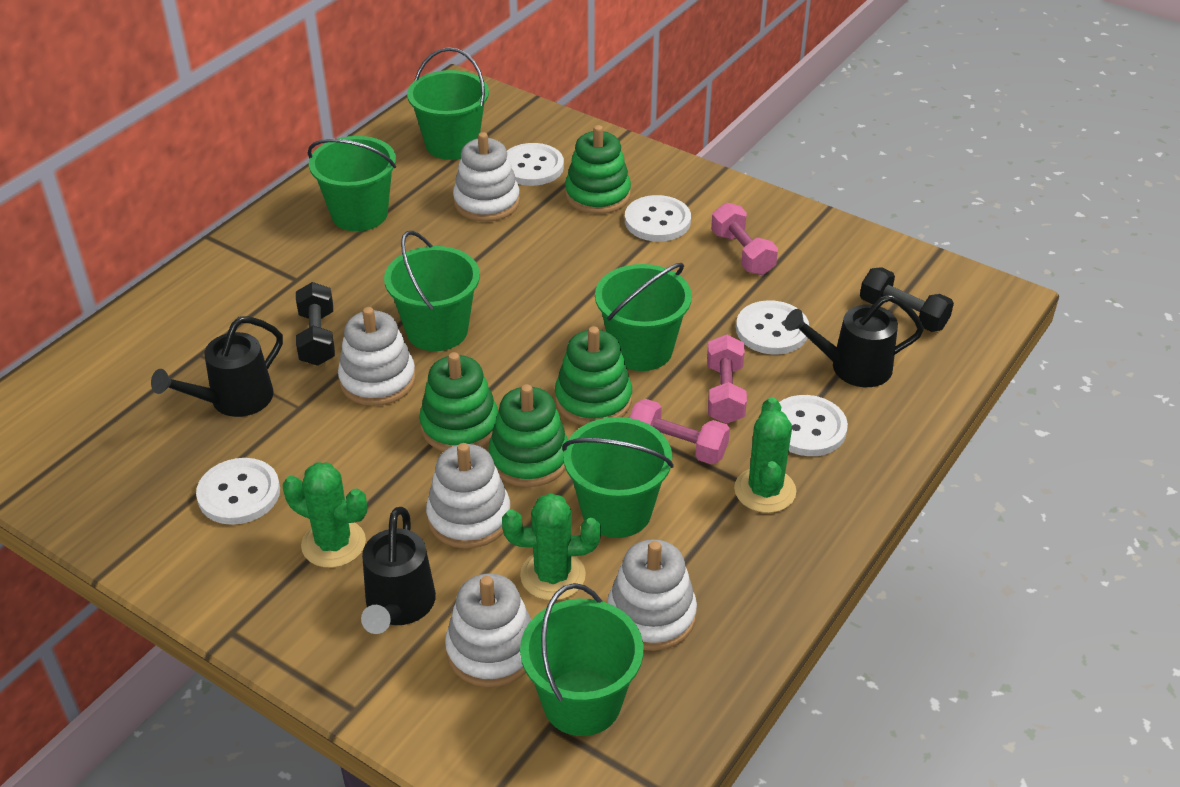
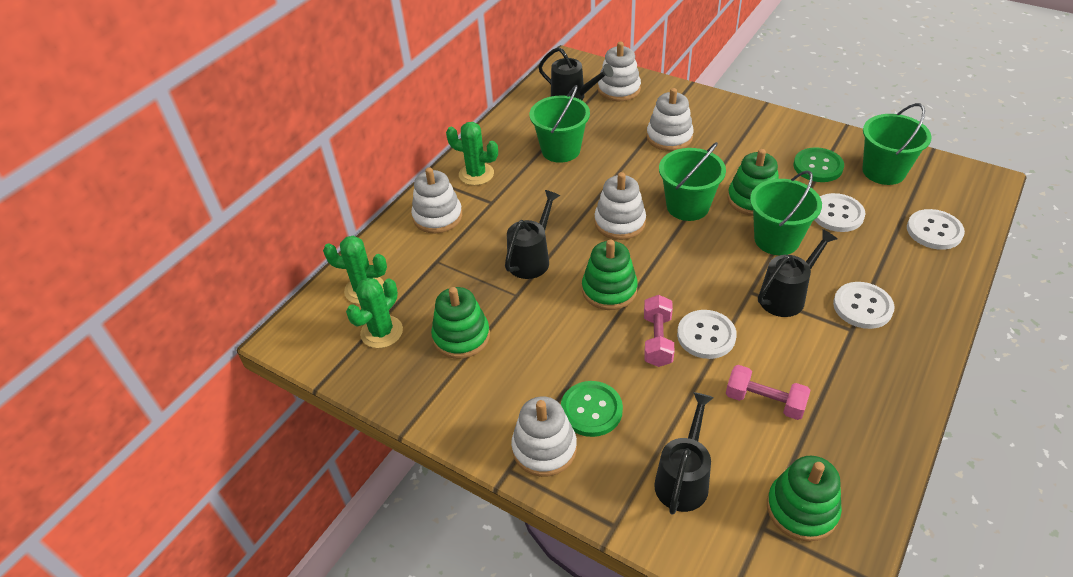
black dumbbell: 2 -> 0
black watering can: 3 -> 4
green bucket: 6 -> 4
green button: 0 -> 2
pink dumbbell: 3 -> 2
white button: 5 -> 4

